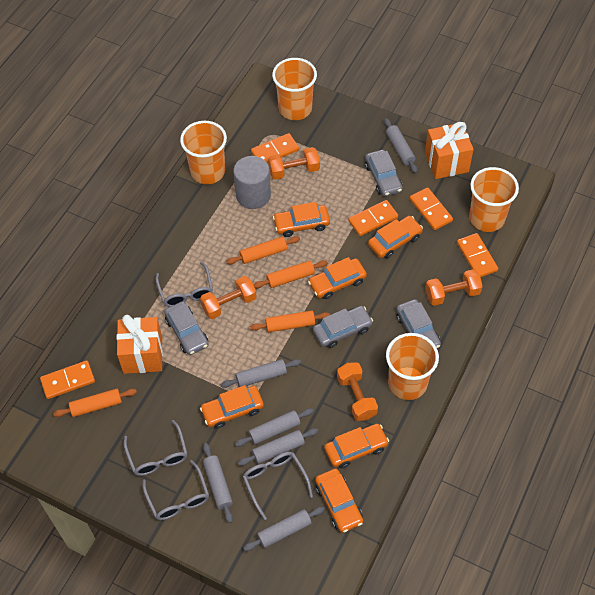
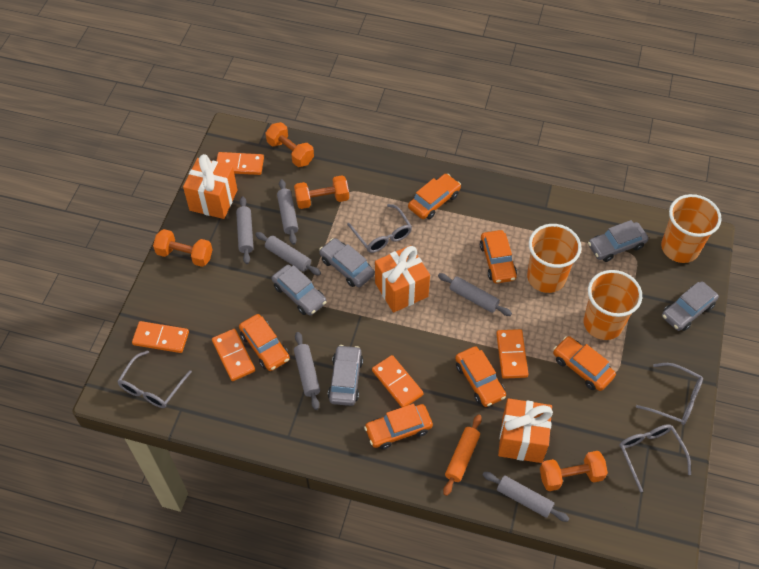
grey car: 4 -> 5
grey cylinder: 1 -> 0
orange cup: 4 -> 3
orange gift: 2 -> 3
orange rolling pin: 4 -> 1

